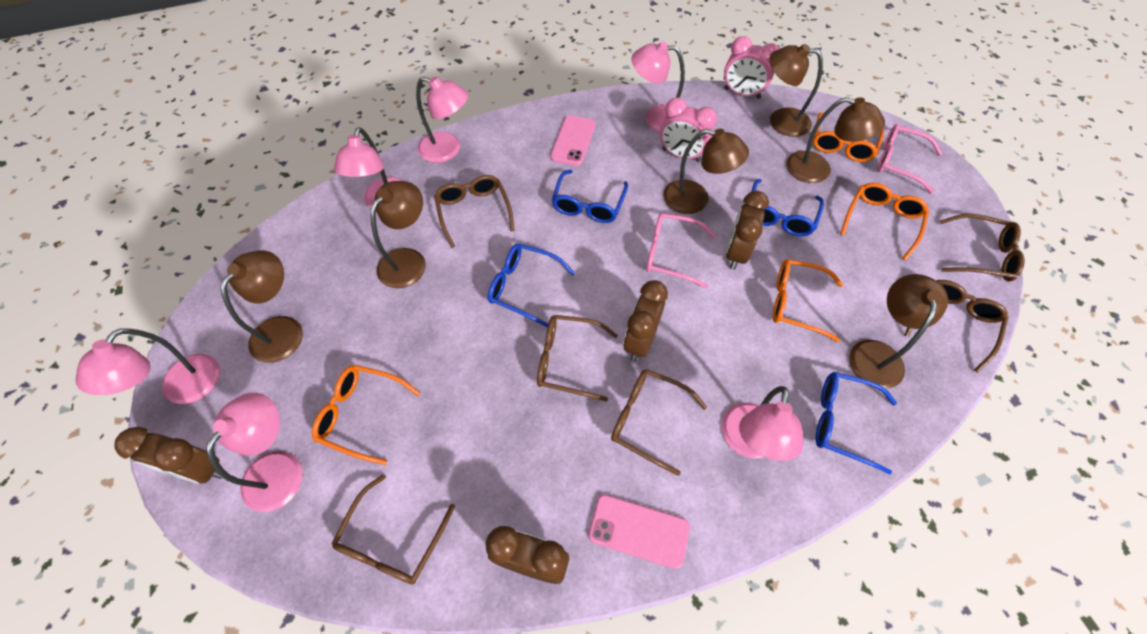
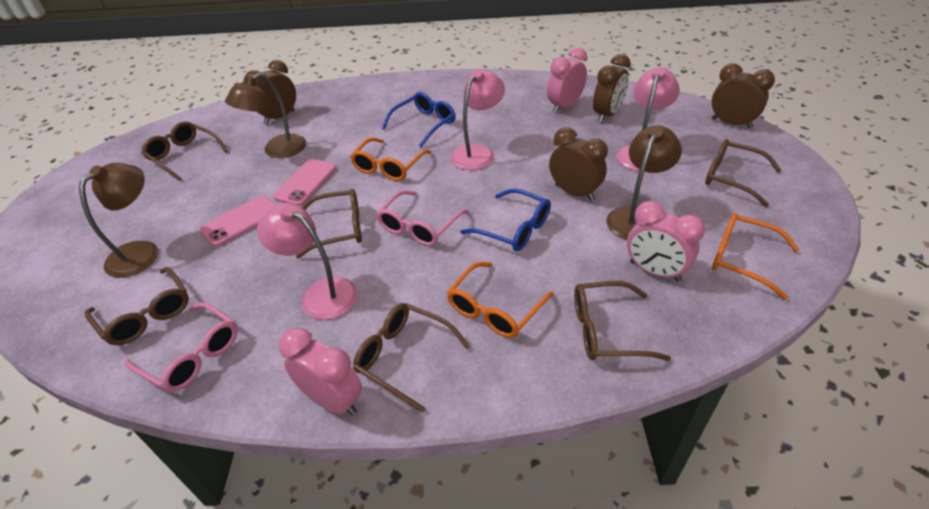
blue glasses: 4 -> 2
brown lamp: 6 -> 3
orange glasses: 4 -> 3
pink clock: 2 -> 3
pink lamp: 6 -> 3

